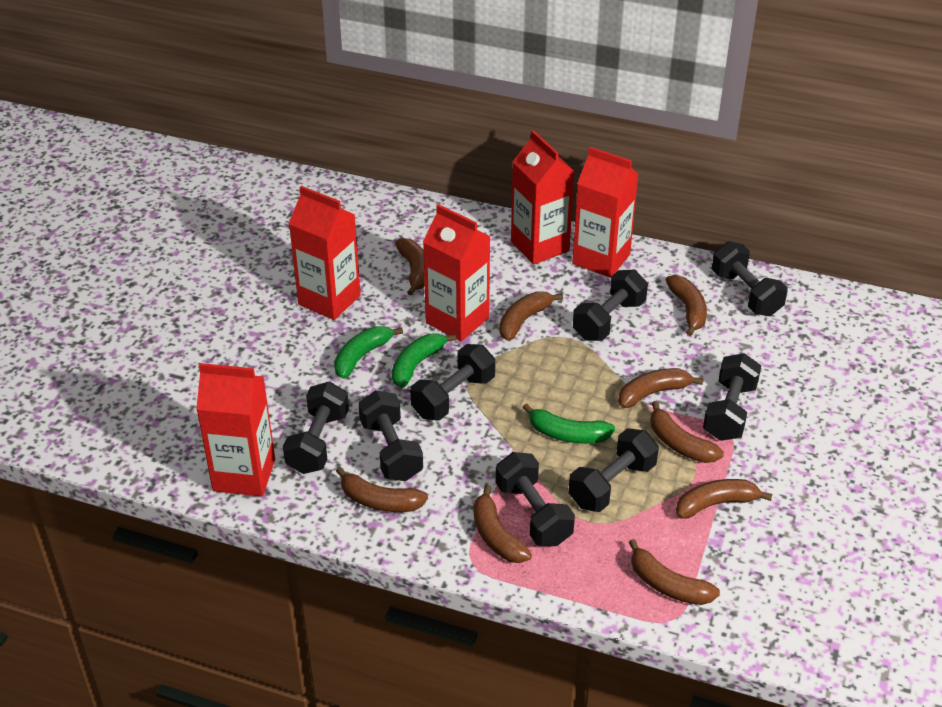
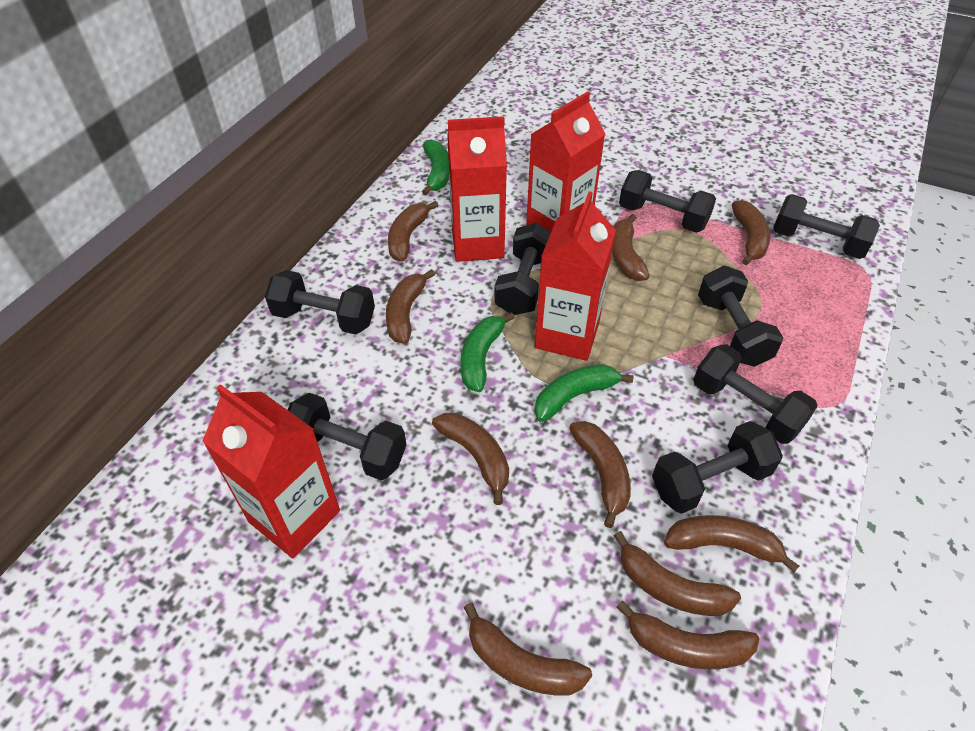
brown banana: 9 -> 10
red carton: 5 -> 4

